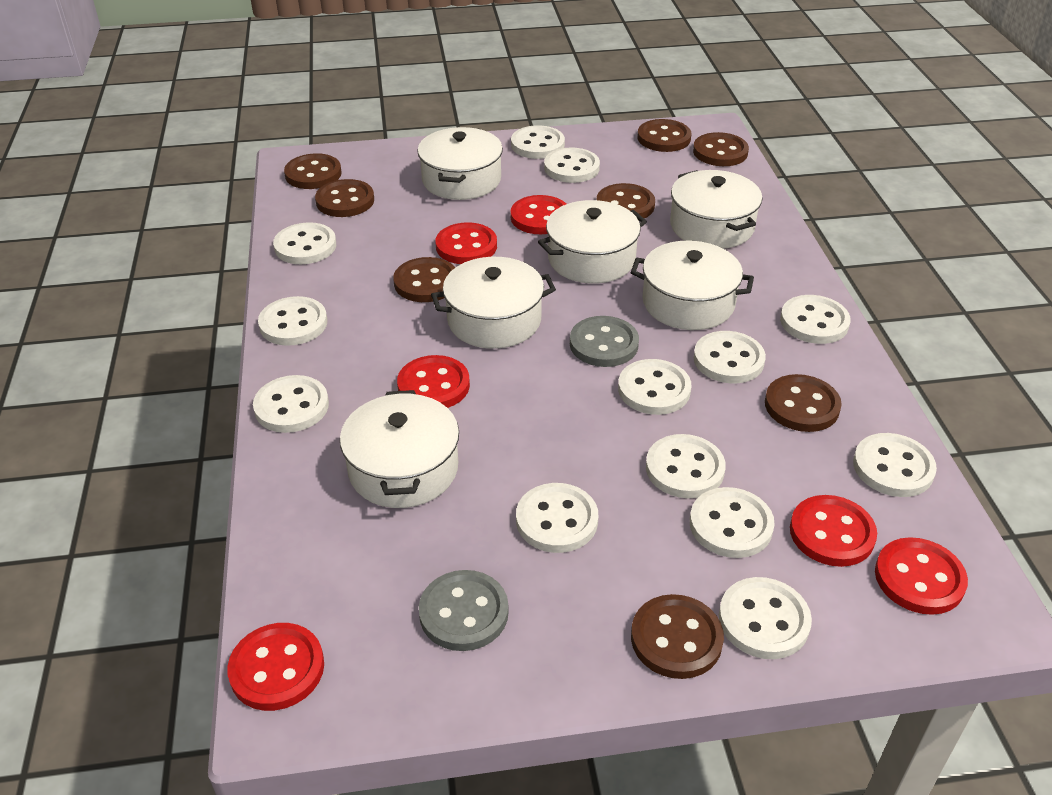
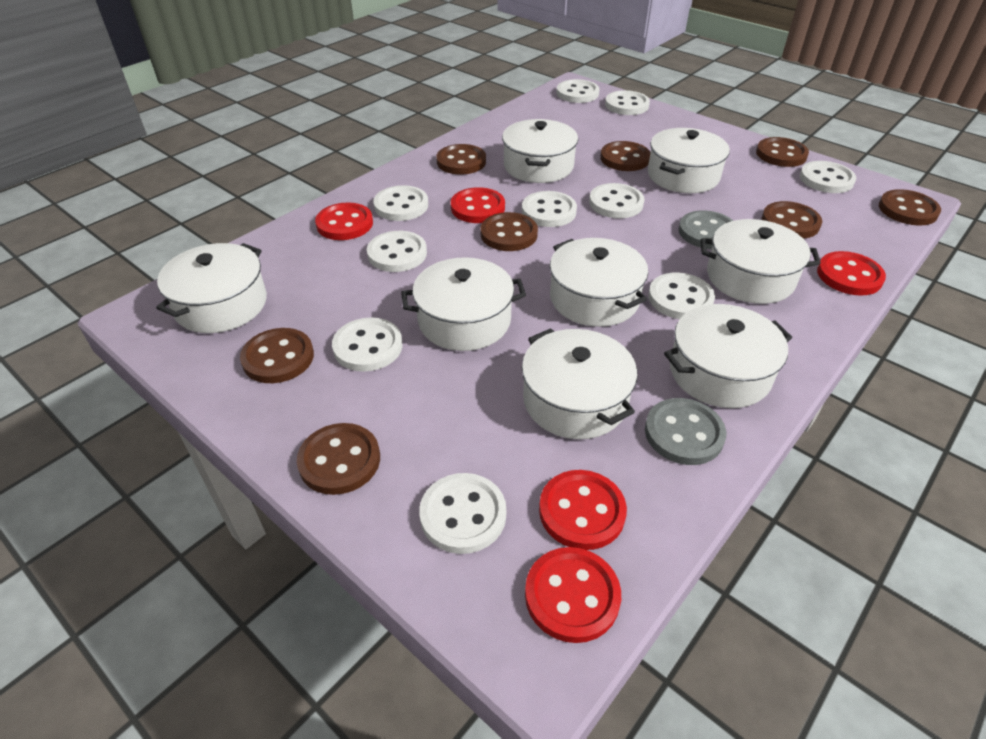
red button: 6 -> 5
white button: 13 -> 10
white pot: 6 -> 8

